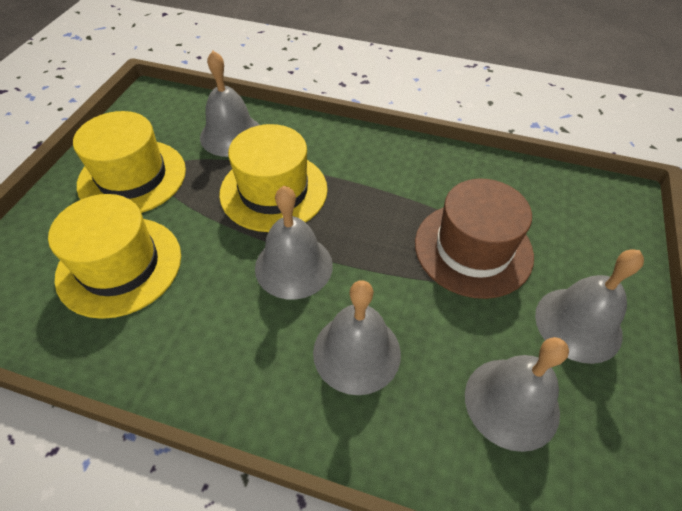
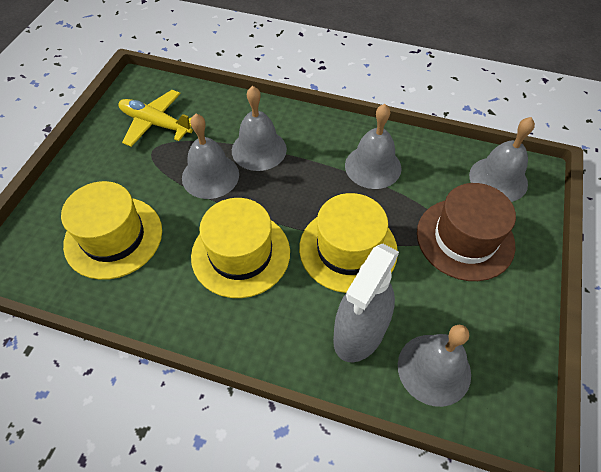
grey spray bottle: 0 -> 1
yellow plane: 0 -> 1

